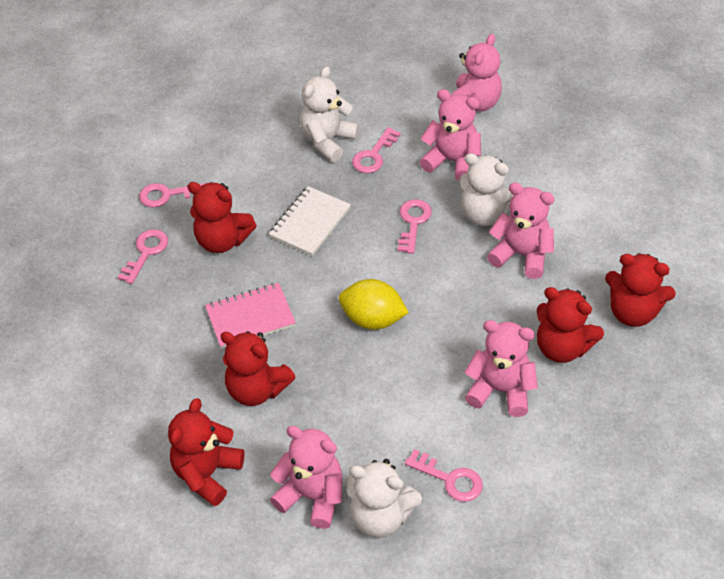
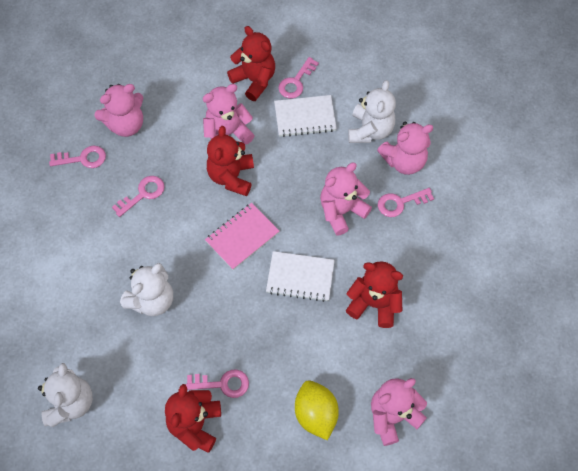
red teddy bear: 5 -> 4
white notebook: 1 -> 2

